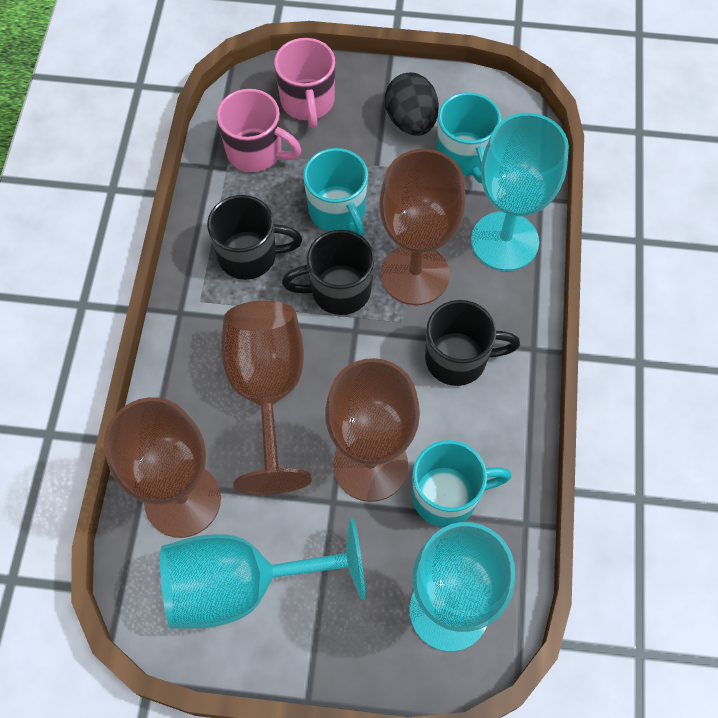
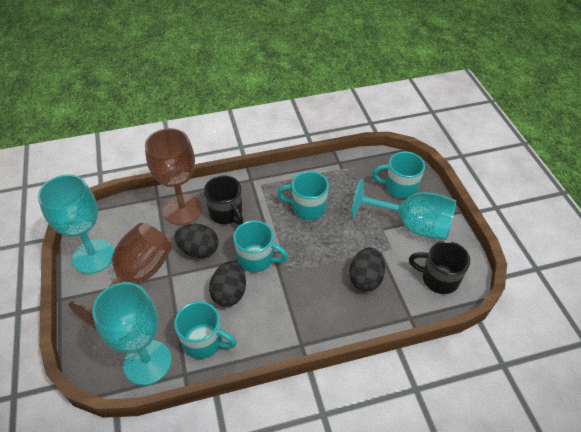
black egg: 1 -> 3
black mug: 3 -> 2
brown goblet: 4 -> 2
pink mug: 2 -> 0
turquoise mug: 3 -> 4

